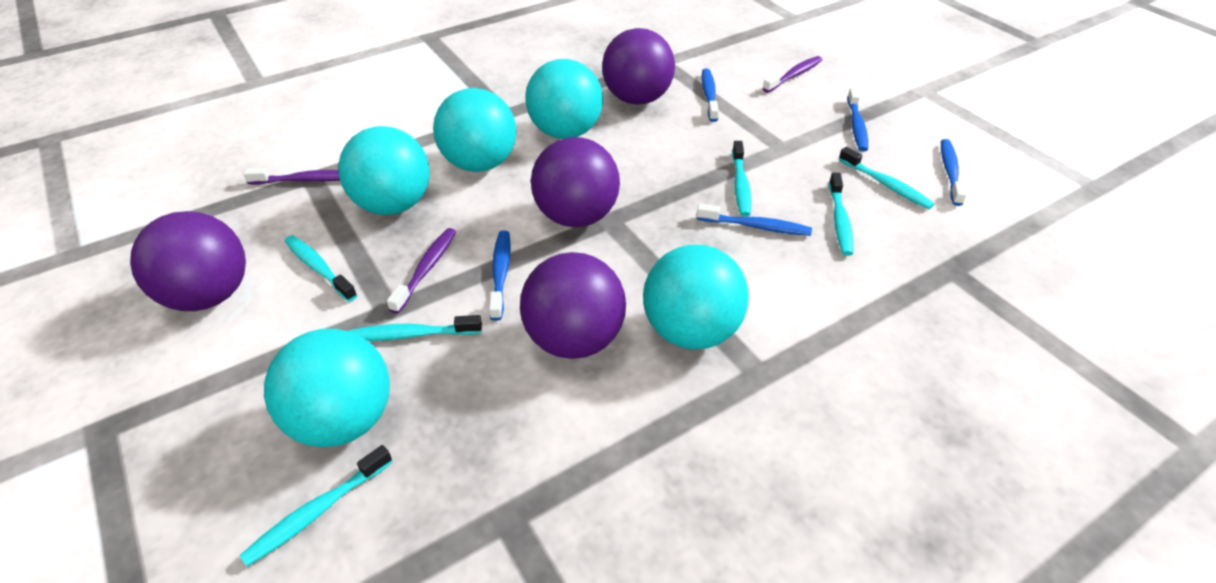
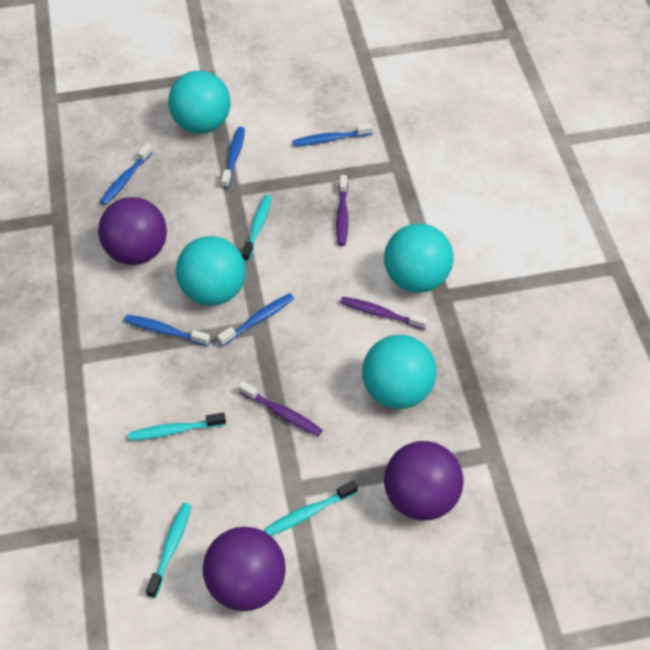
purple ball: 4 -> 3
turquoise ball: 5 -> 4
turquoise toothbrush: 6 -> 4

